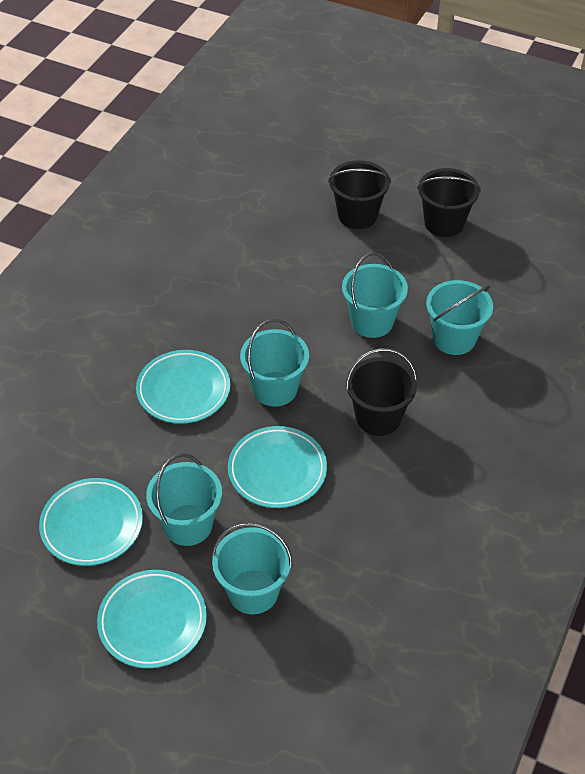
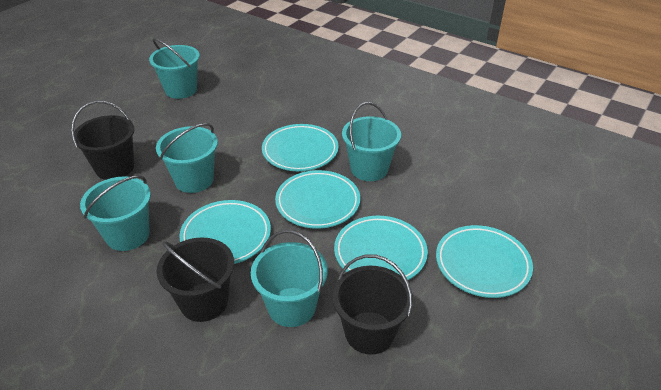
turquoise plate: 4 -> 5

